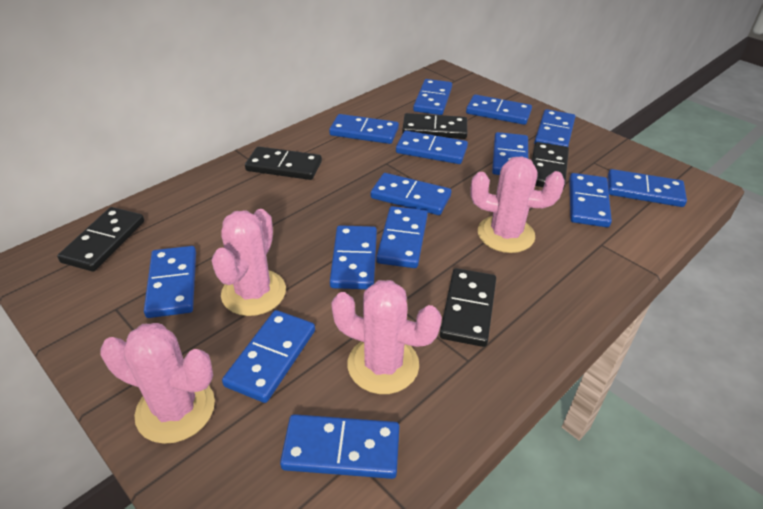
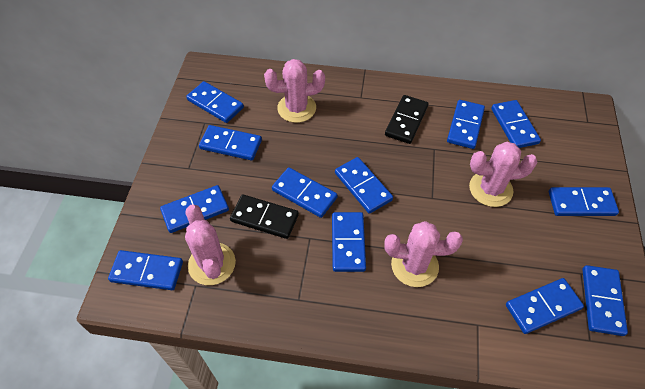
black domino: 5 -> 2
blue domino: 14 -> 12

